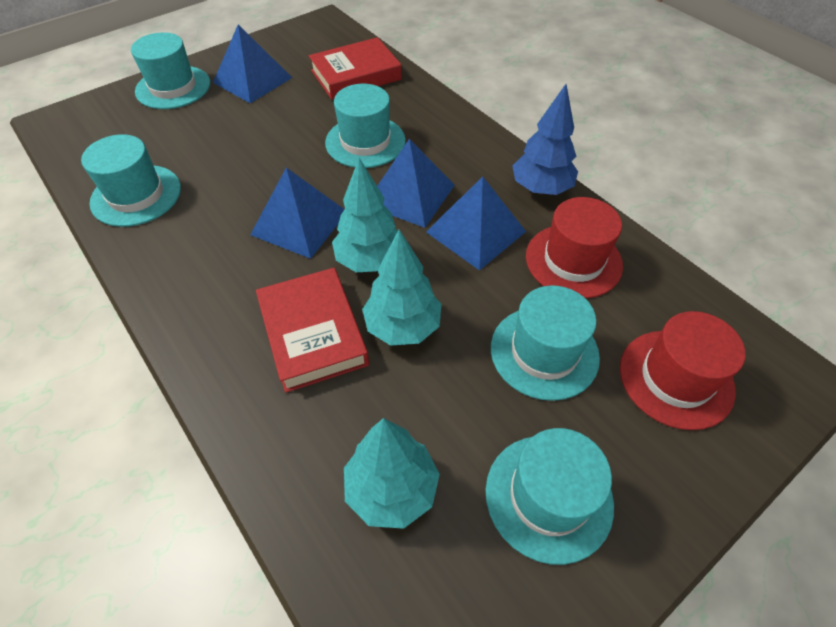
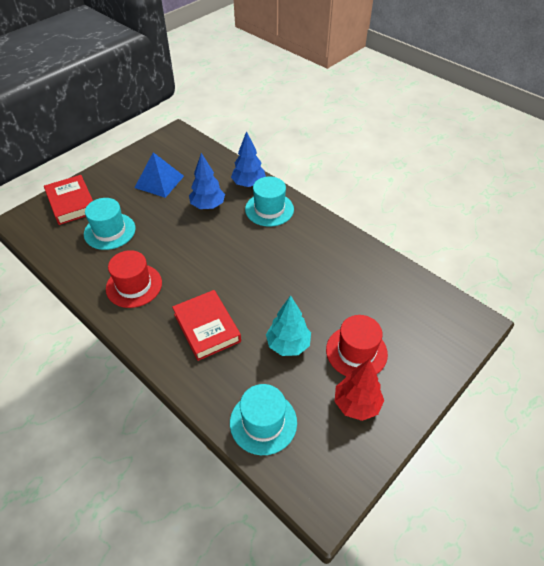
blue pyramid: 4 -> 1
blue tree: 1 -> 2
red tree: 0 -> 1
turquoise hat: 5 -> 3
turquoise tree: 3 -> 1

